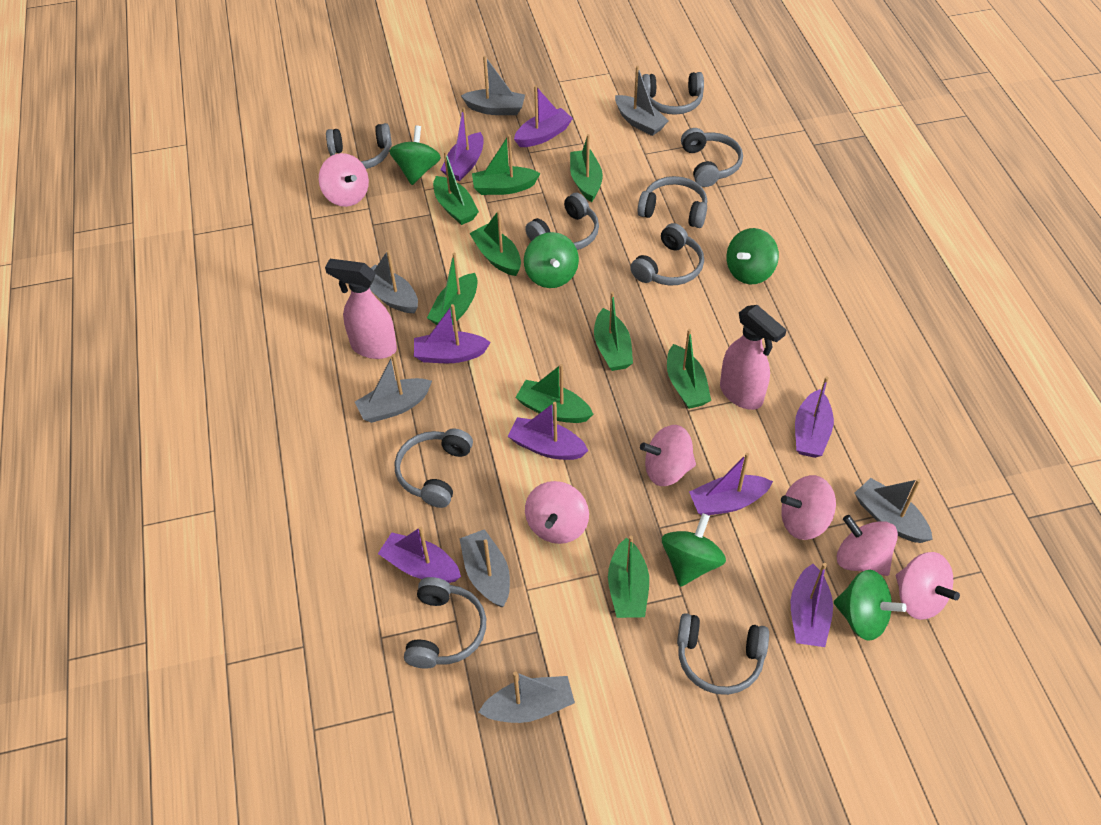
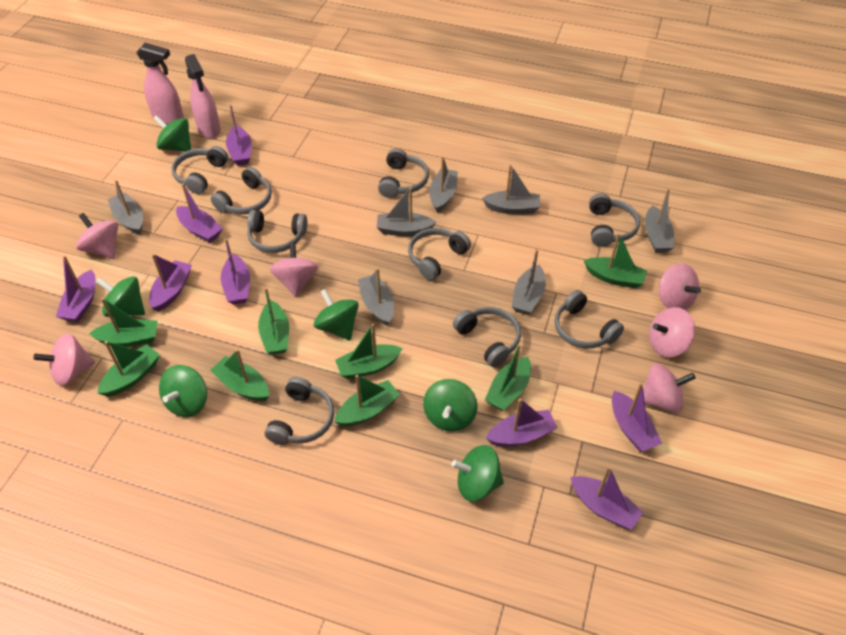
green boat: 9 -> 8
green spinning top: 5 -> 6

